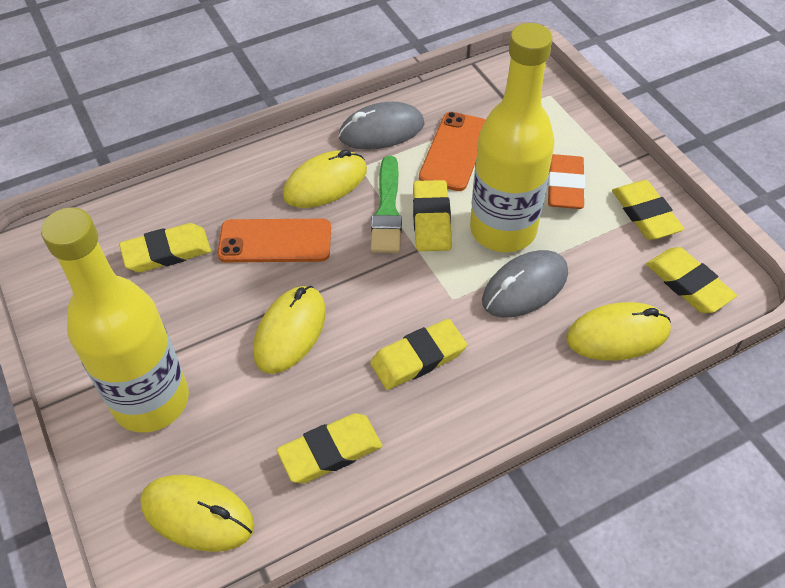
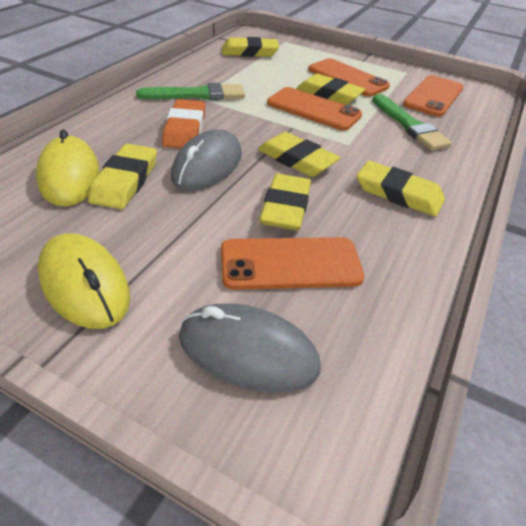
green brush: 1 -> 2
orange phone: 2 -> 4
yellow bottle: 2 -> 0
yellow mouse: 4 -> 2

